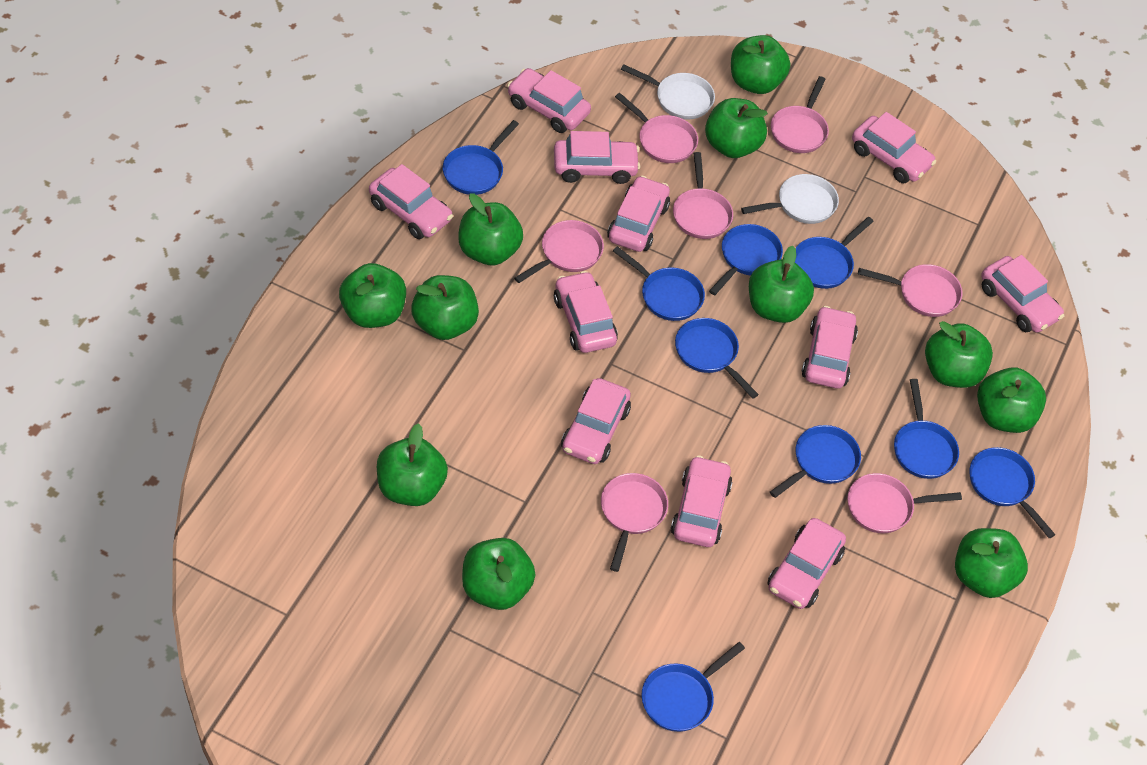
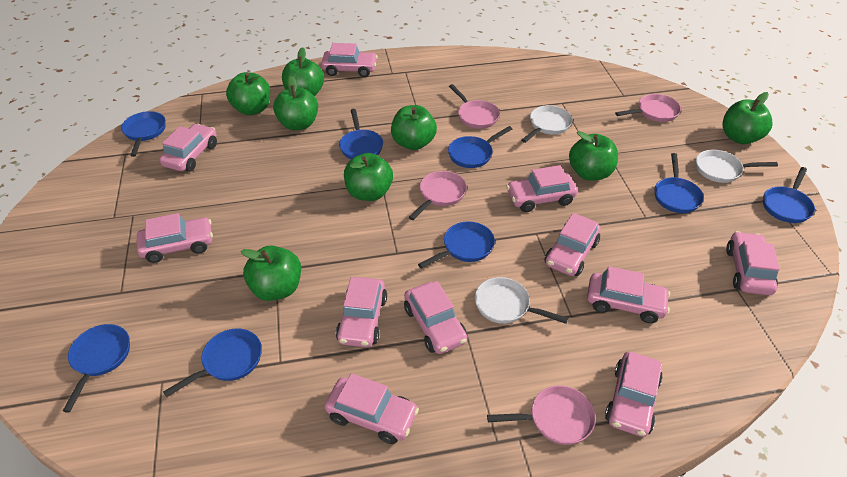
blue pan: 9 -> 8
green apple: 11 -> 8
pink pan: 7 -> 4
white pan: 2 -> 3

